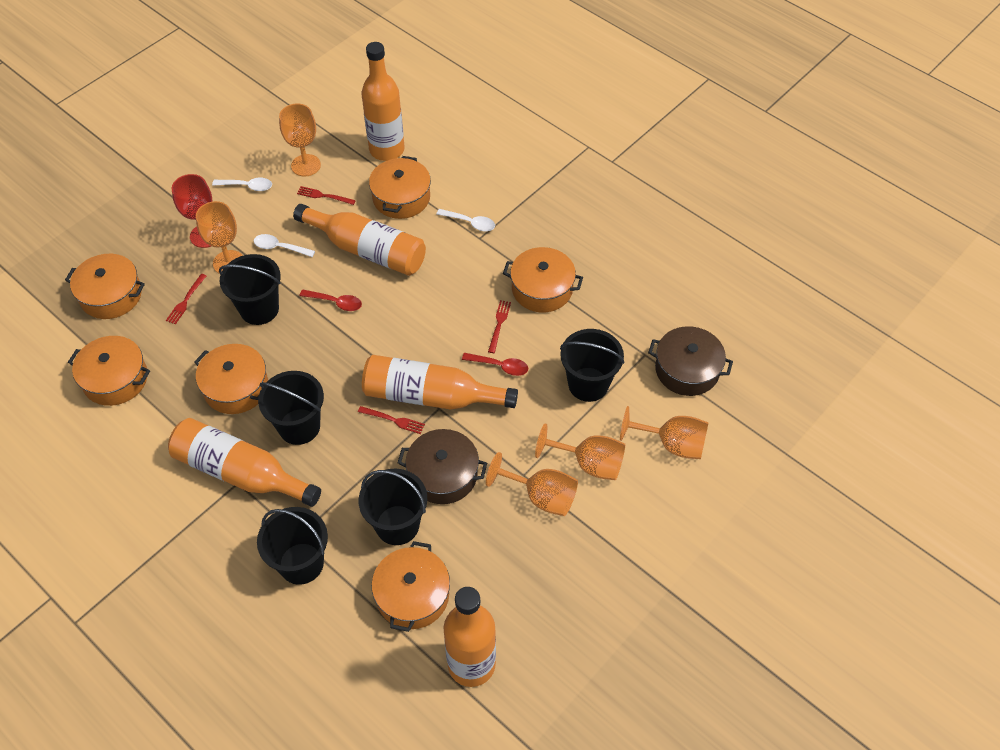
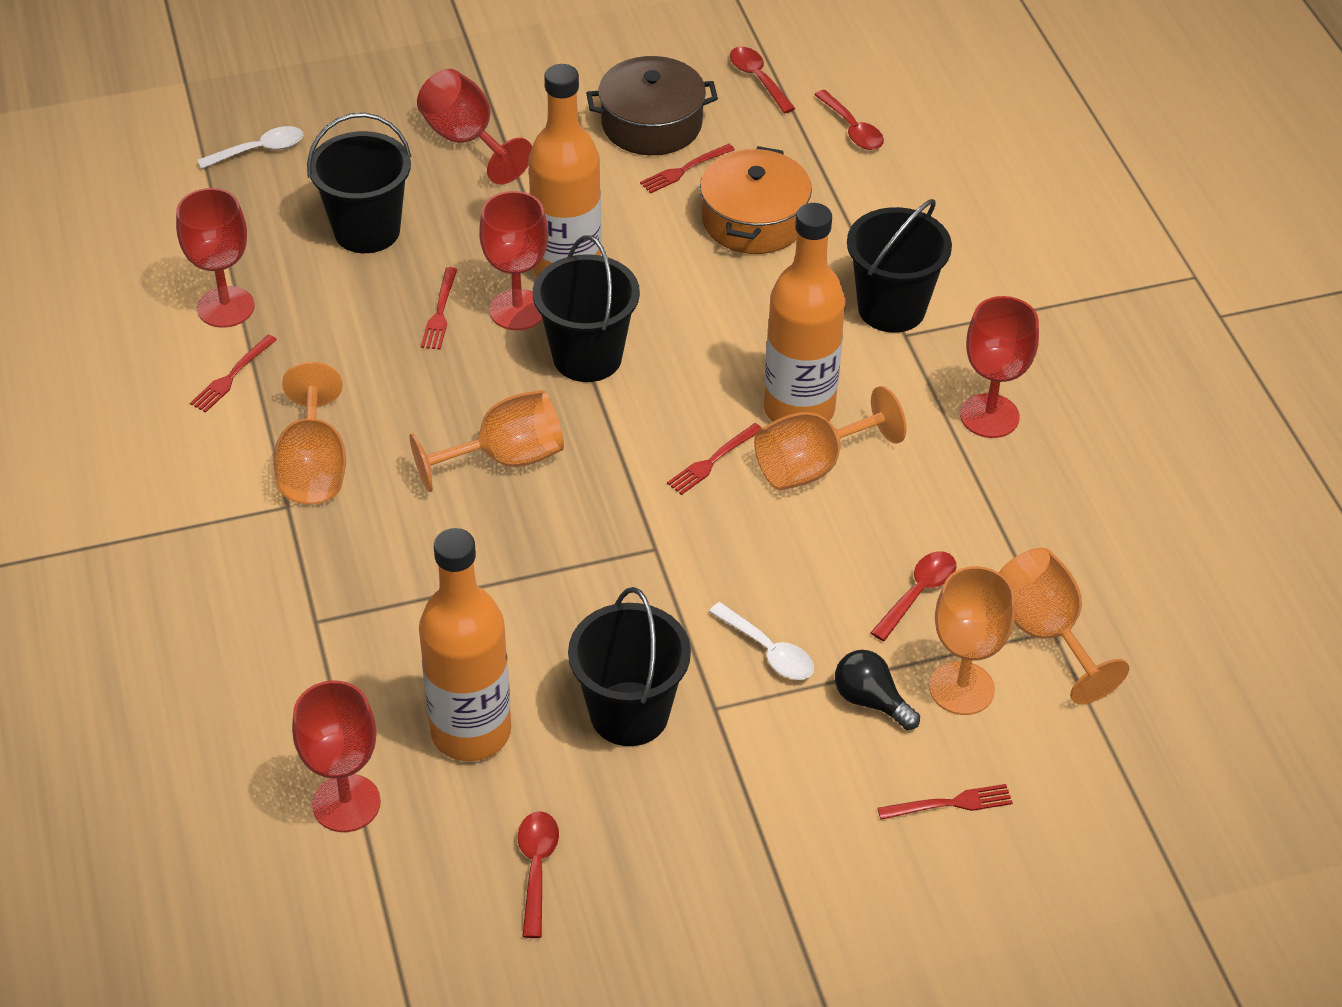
black bucket: 5 -> 4
black light bulb: 0 -> 1
brown pot: 2 -> 1
orange bottle: 5 -> 3
orange pot: 6 -> 1
red fork: 4 -> 5
red goblet: 1 -> 5
red spoon: 2 -> 4
white spoon: 3 -> 2

